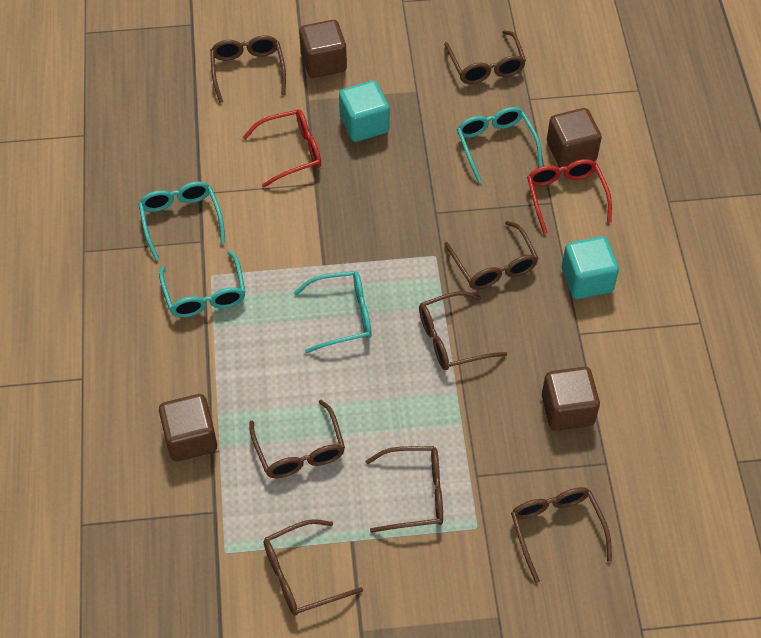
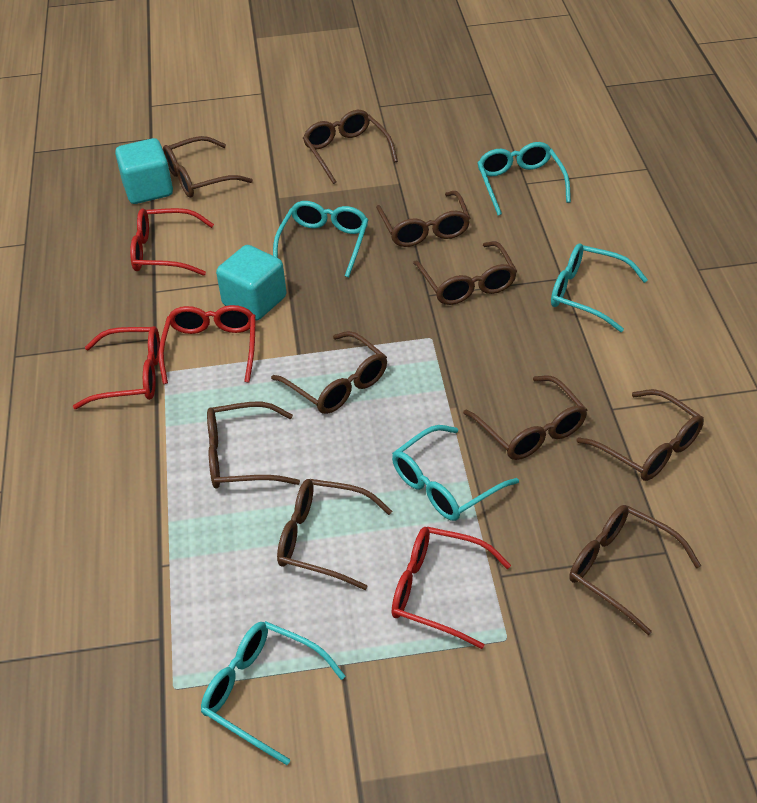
brown cube: 4 -> 0
brown glasses: 8 -> 10
red glasses: 2 -> 4
turquoise glasses: 4 -> 5

